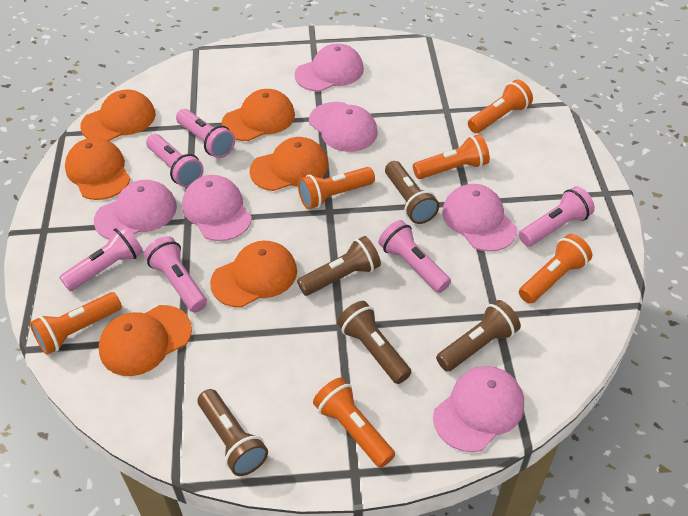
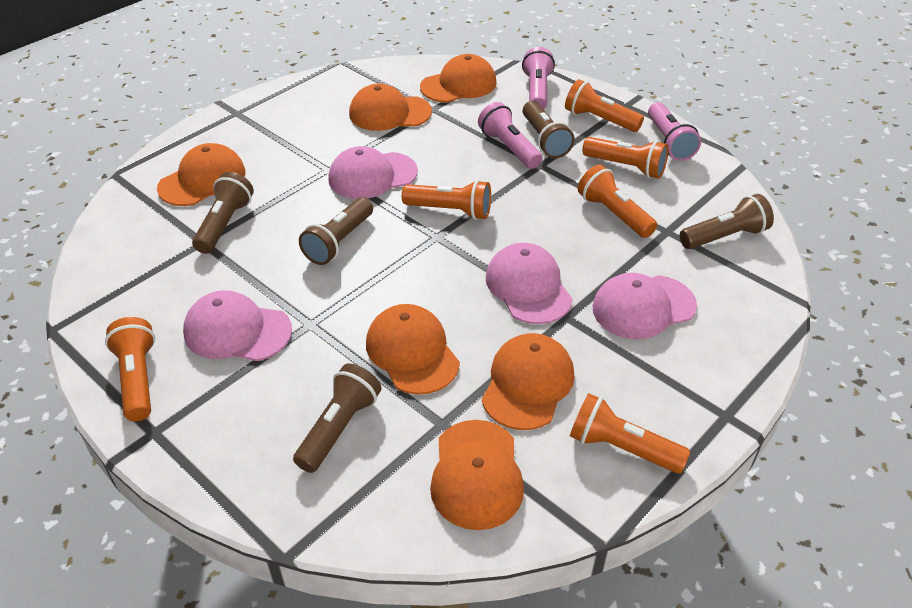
pink cap: 6 -> 4
pink flashlight: 6 -> 3

